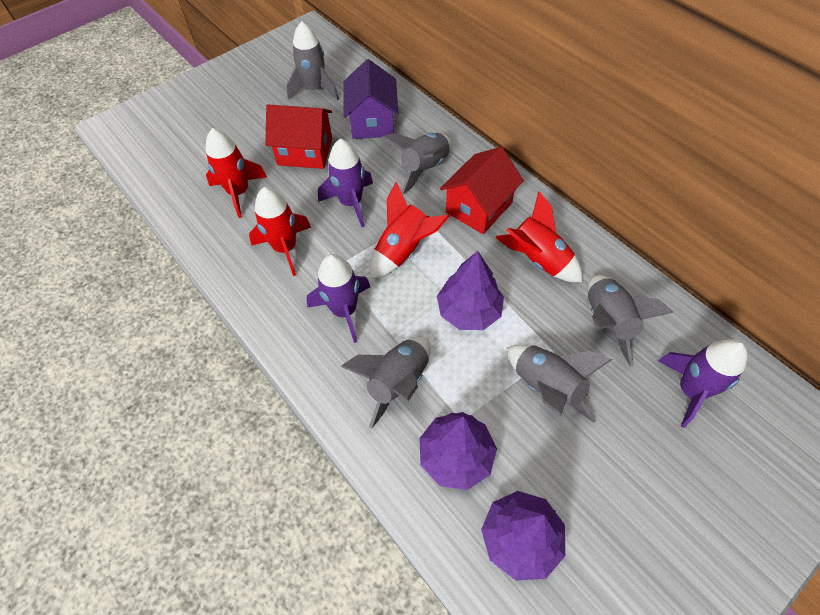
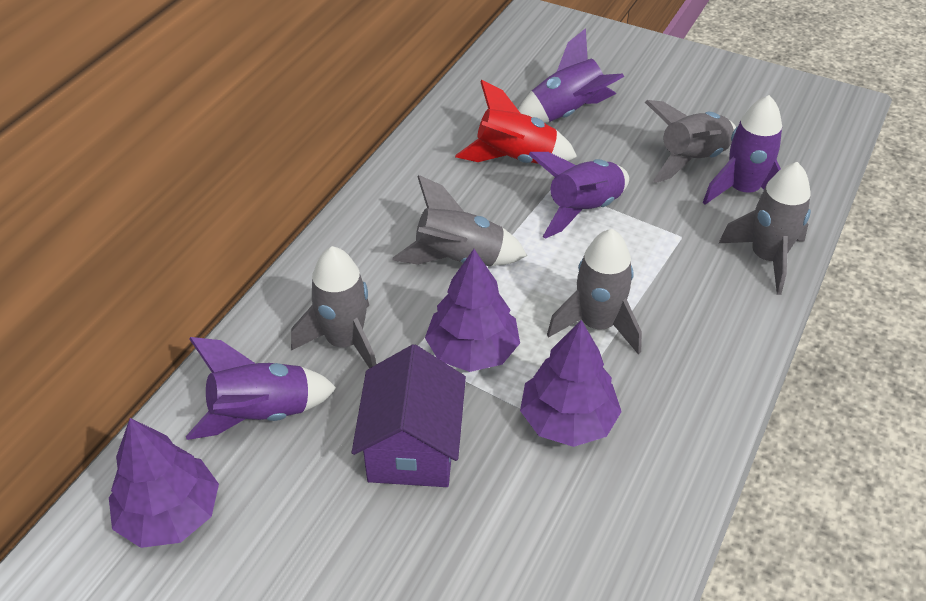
purple rocket: 3 -> 4
red house: 2 -> 0
red rocket: 4 -> 1

